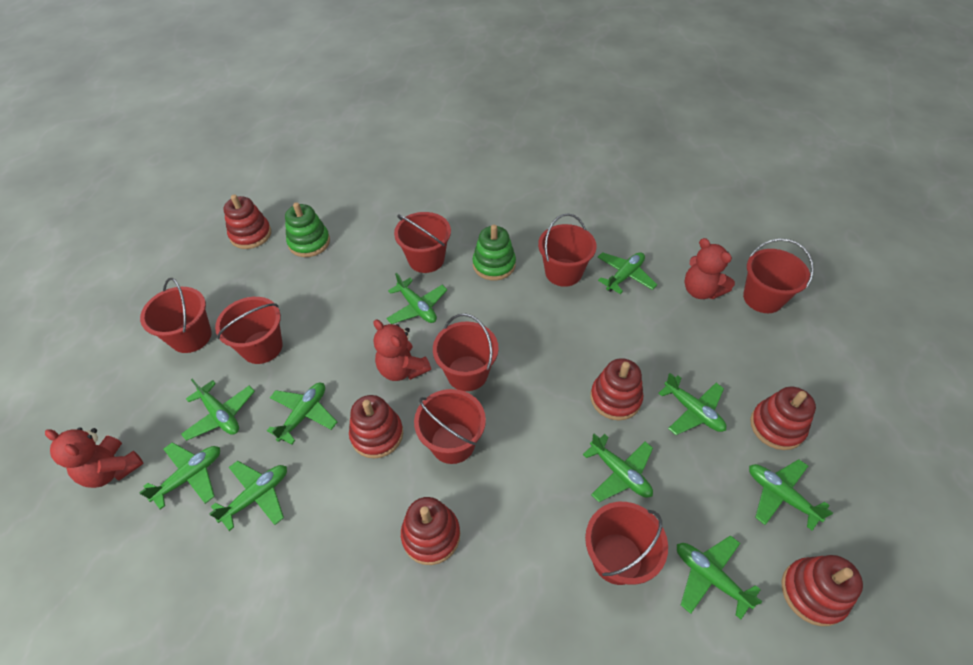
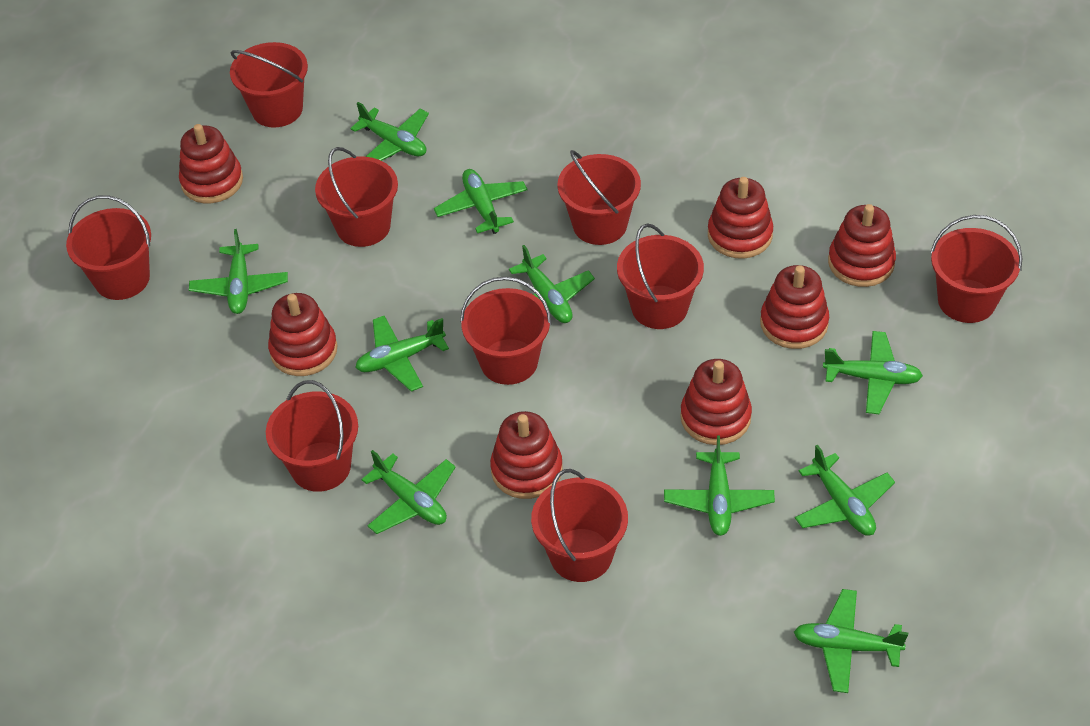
green stacking toy: 2 -> 0
red bucket: 8 -> 9
red stacking toy: 6 -> 7
red teddy bear: 3 -> 0

